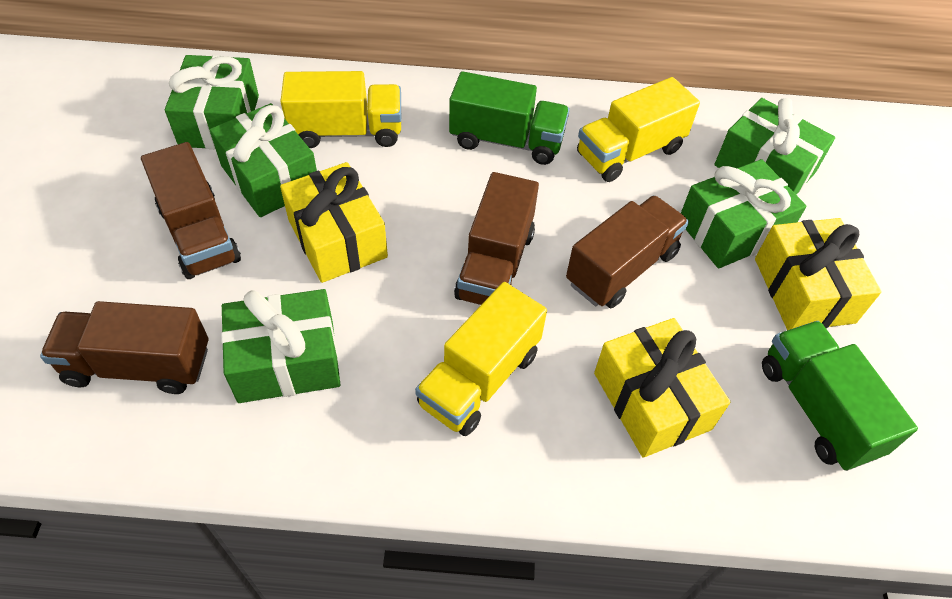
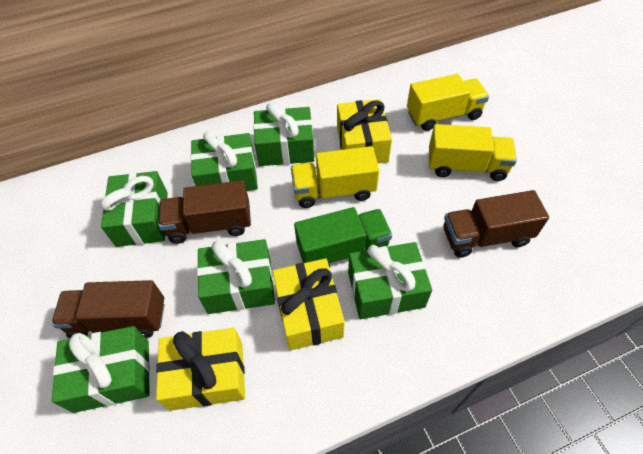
brown truck: 4 -> 3
green gift: 5 -> 6
green truck: 2 -> 1

